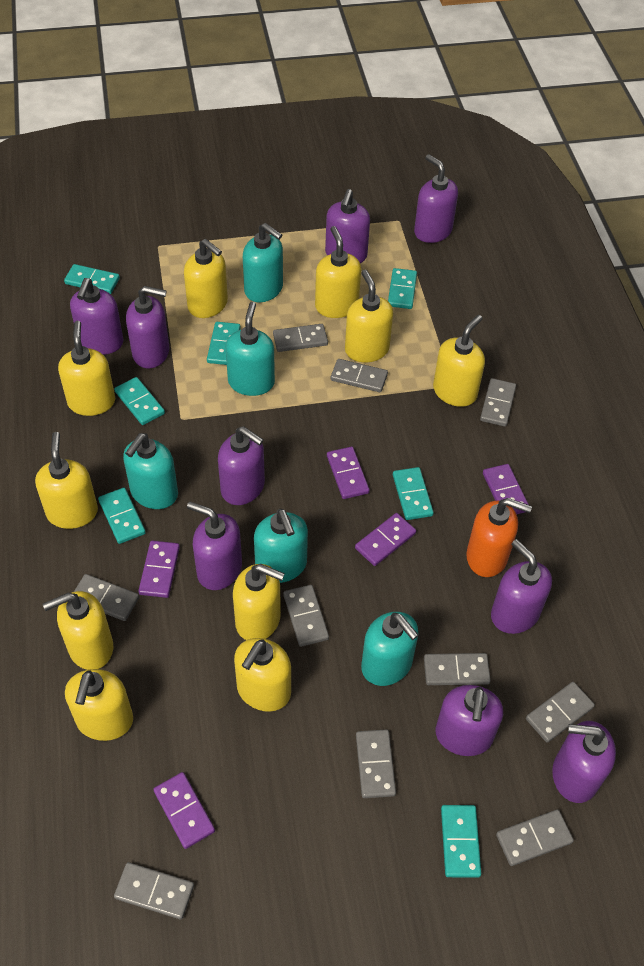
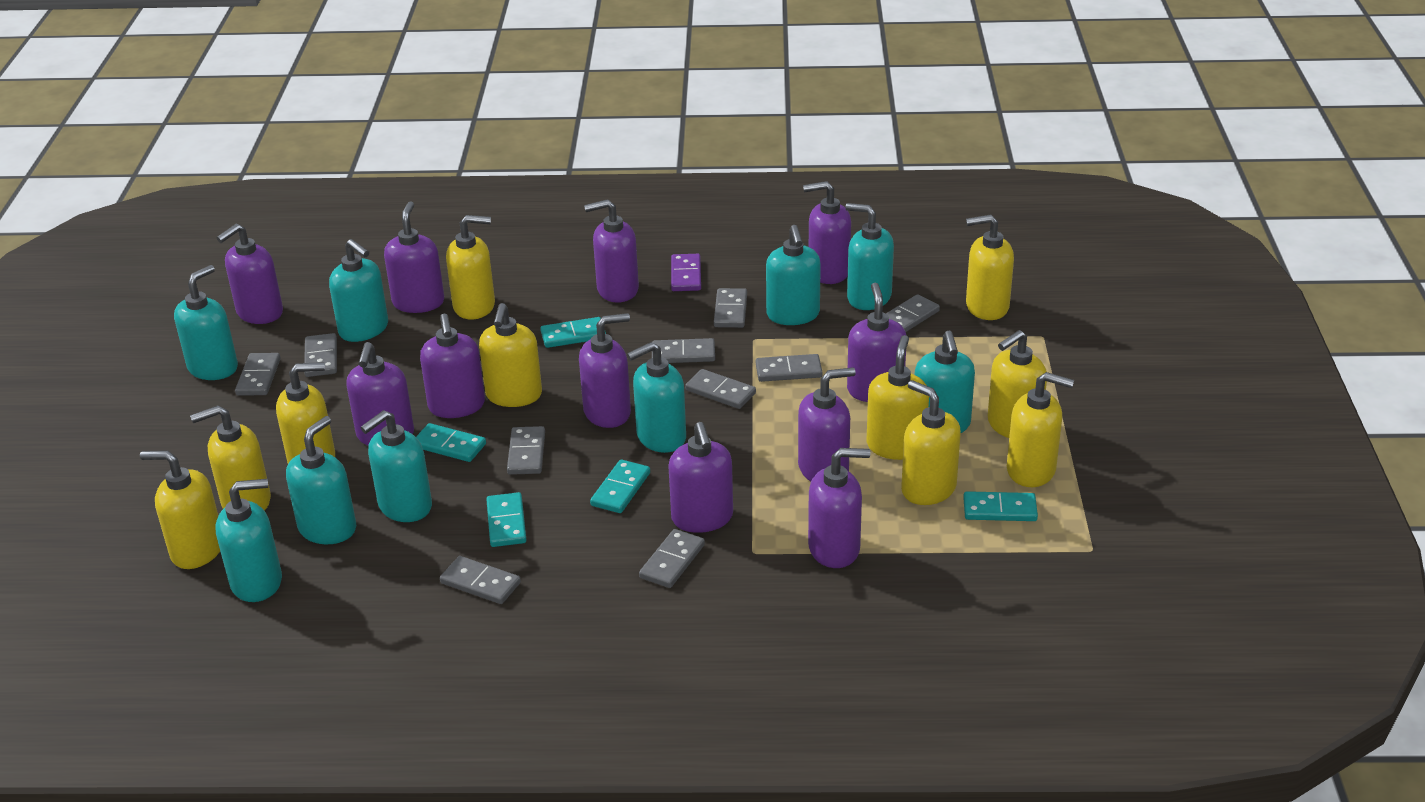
orange soap dispenser: 1 -> 0
purple domino: 5 -> 1
purple soap dispenser: 9 -> 11
turquoise domino: 7 -> 5
turquoise soap dispenser: 5 -> 9

